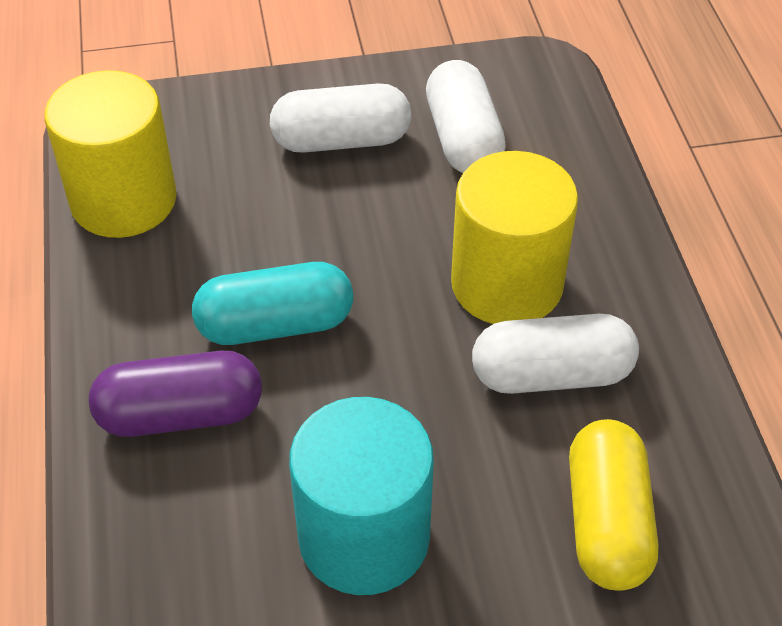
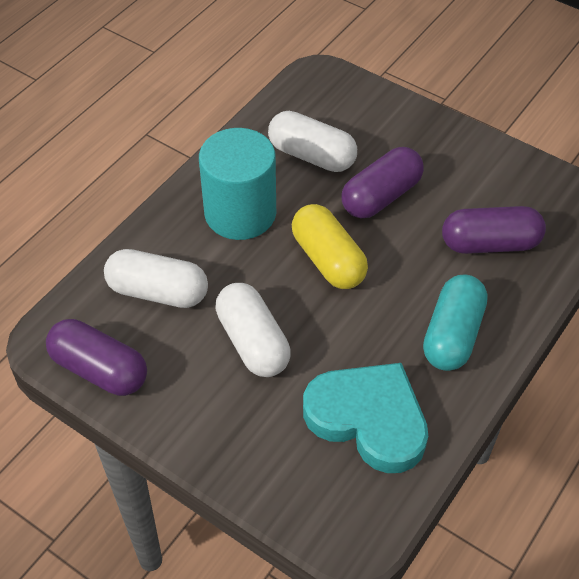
purple capsule: 1 -> 3
turquoise heart: 0 -> 1
yellow cylinder: 2 -> 0

